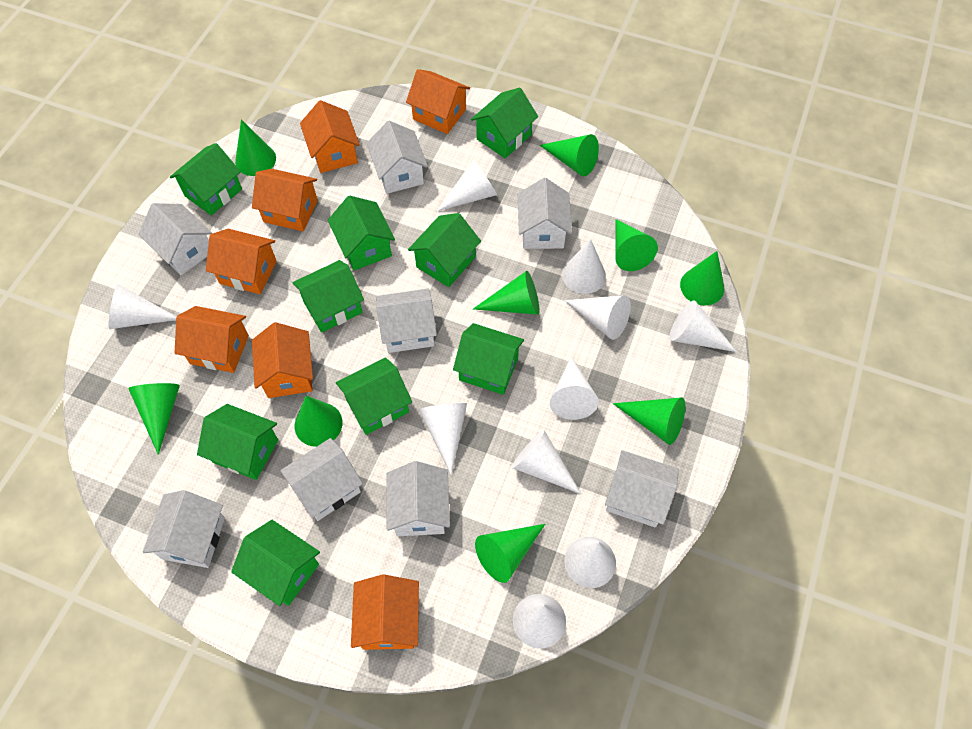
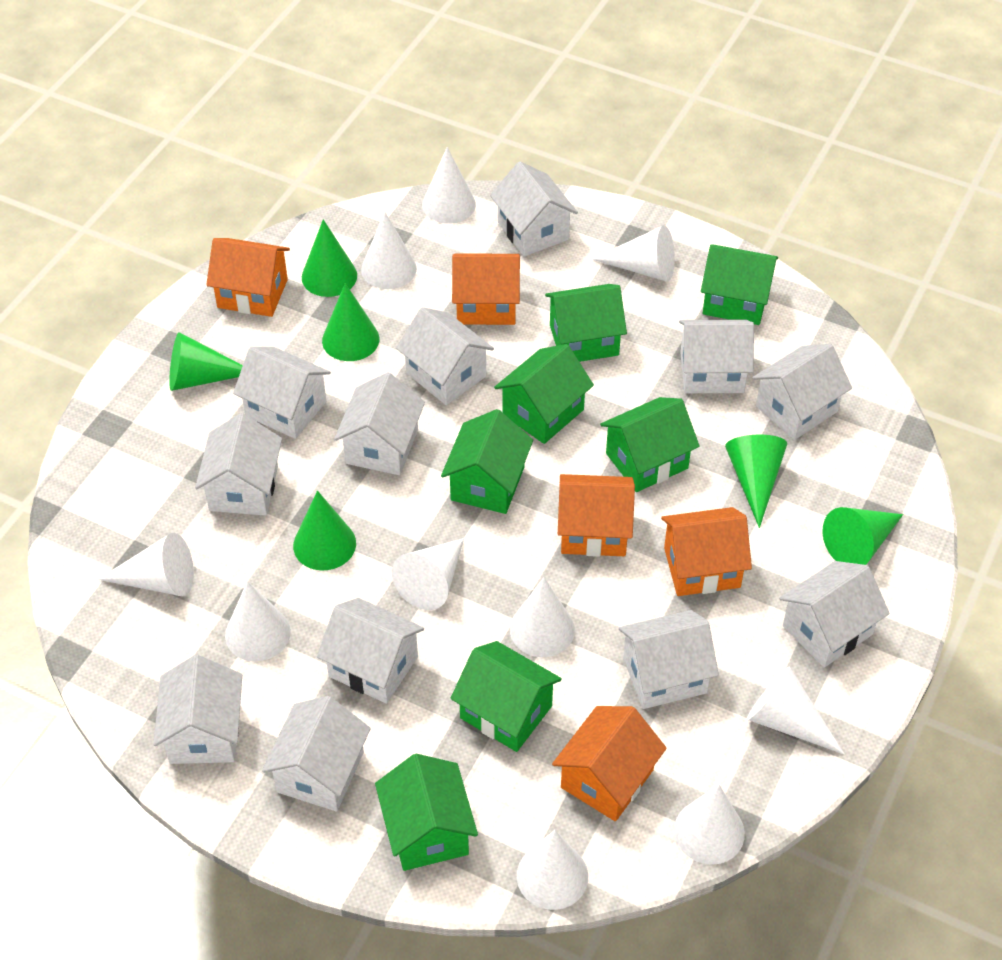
green cone: 9 -> 6
green house: 9 -> 7
orange house: 7 -> 5
white house: 8 -> 12

